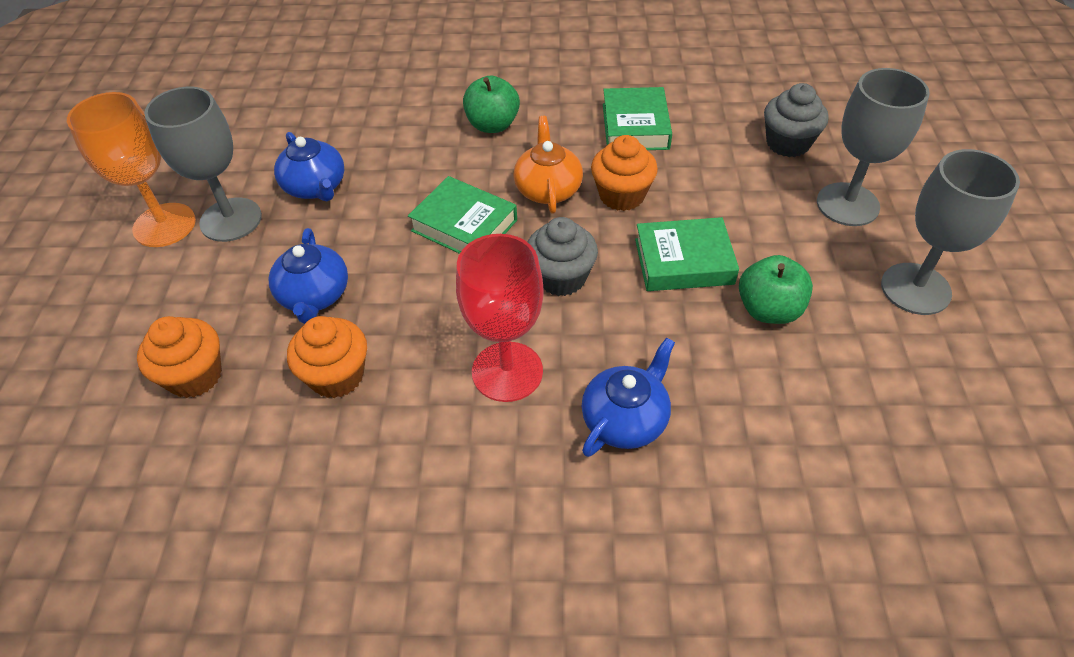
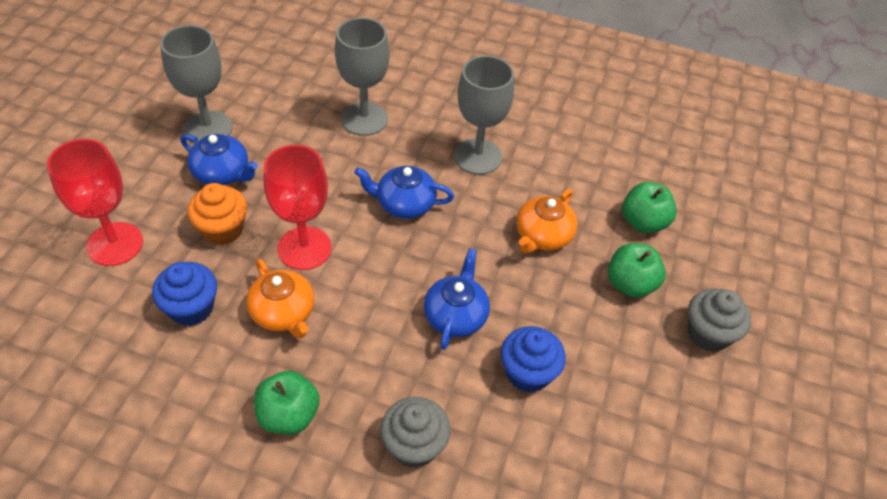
blue cupcake: 0 -> 2
green apple: 2 -> 3
green book: 3 -> 0
orange cupcake: 3 -> 1
orange goblet: 1 -> 0
orange teapot: 1 -> 2
red goblet: 1 -> 2

